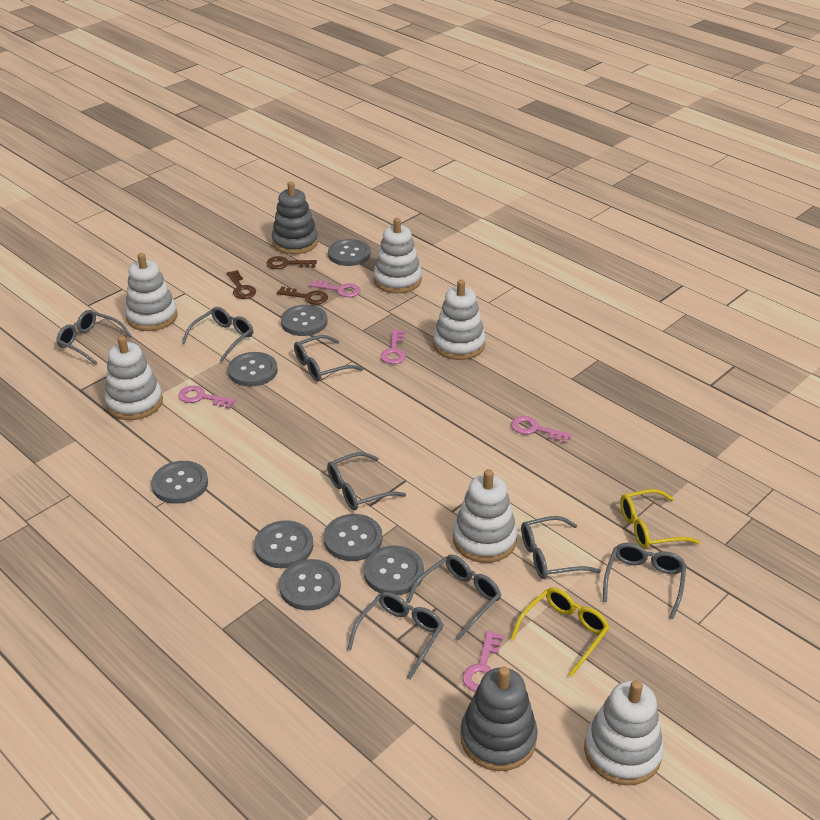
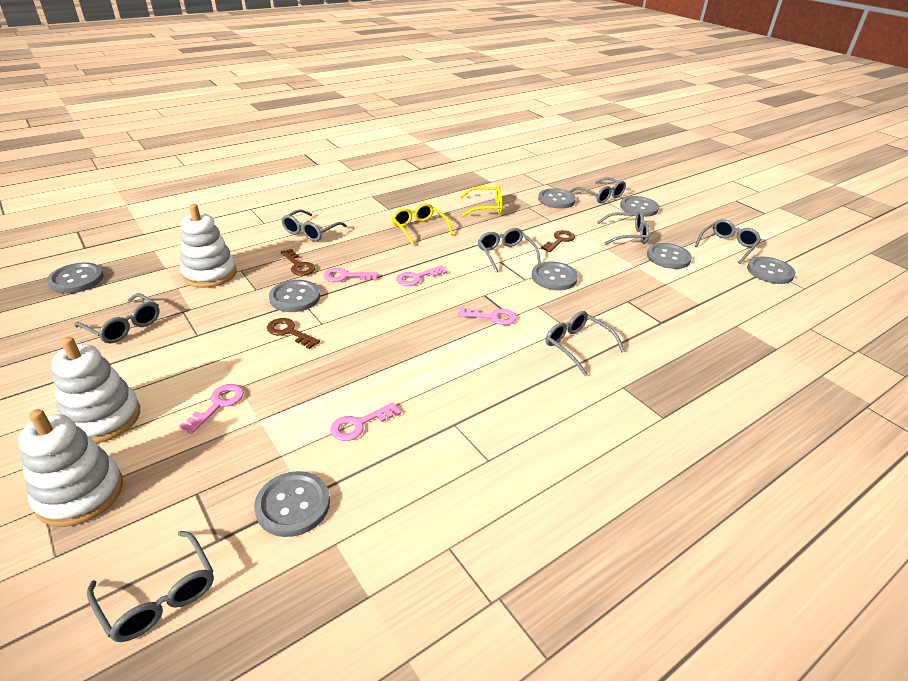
grey stacking toy: 2 -> 0
white stacking toy: 6 -> 3

